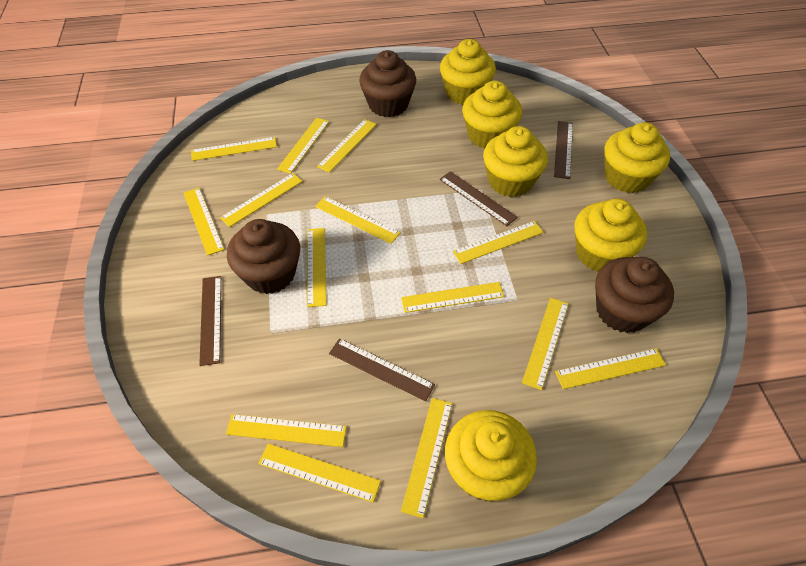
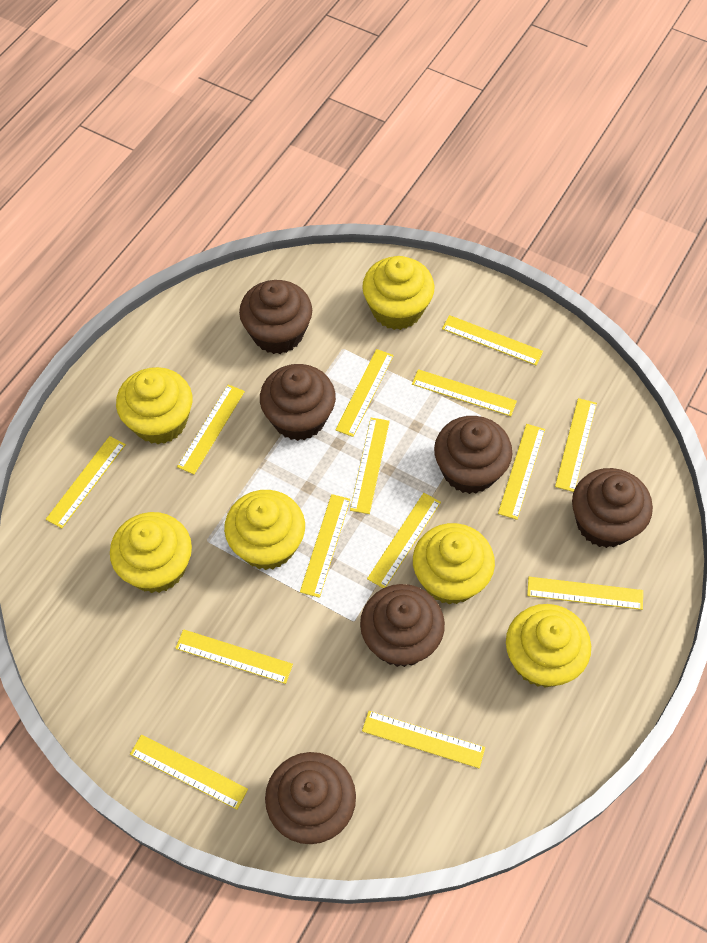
brown cupcake: 3 -> 6
brown ruler: 4 -> 0

